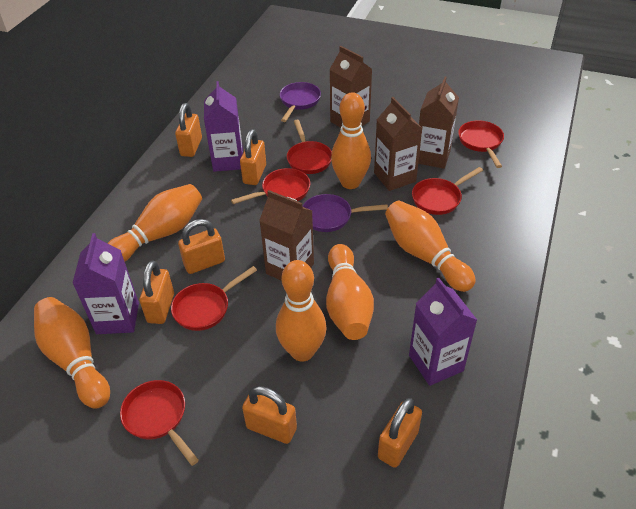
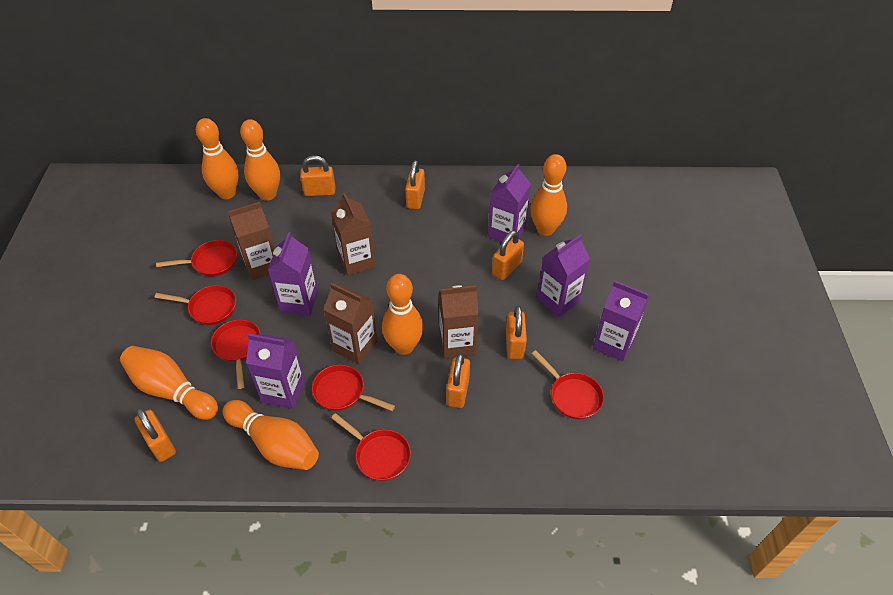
purple carton: 3 -> 5
purple pan: 2 -> 0

